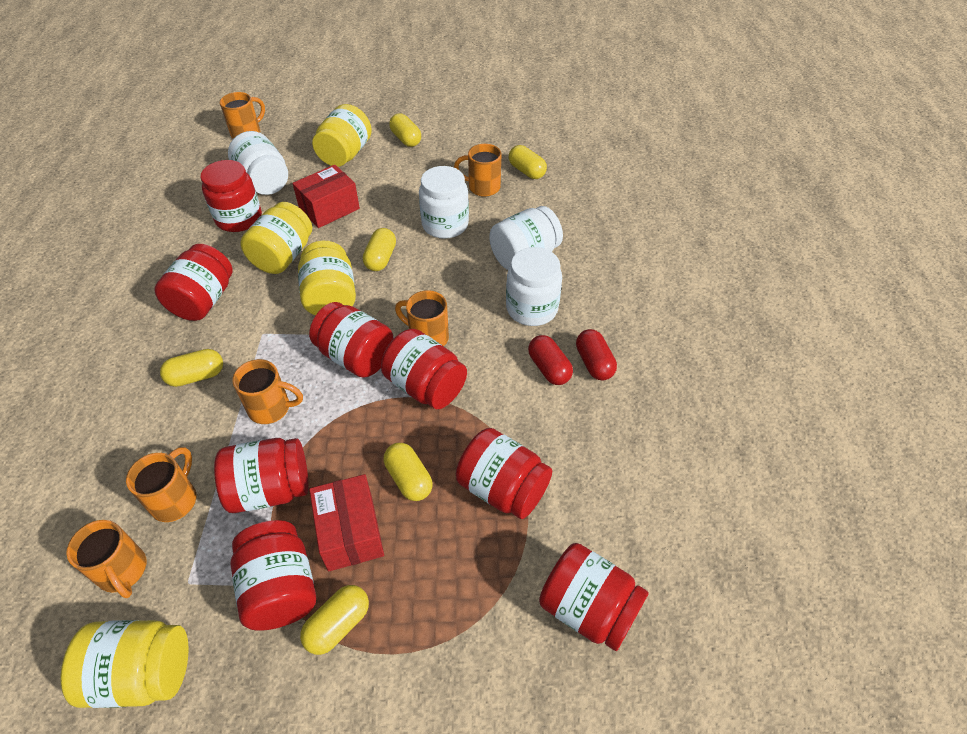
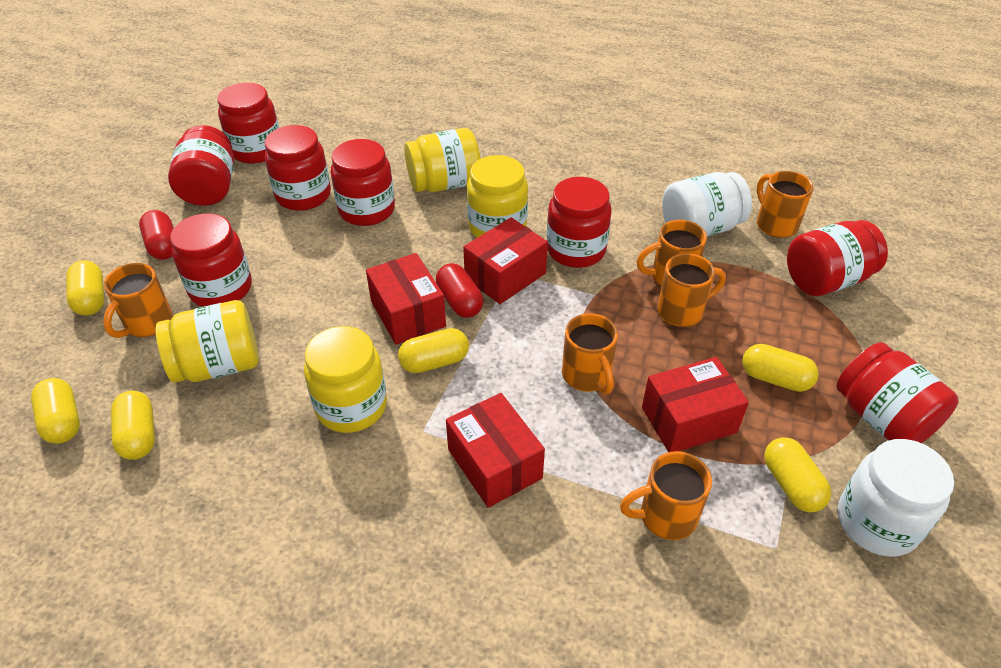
red box: 2 -> 4
white jar: 4 -> 2

